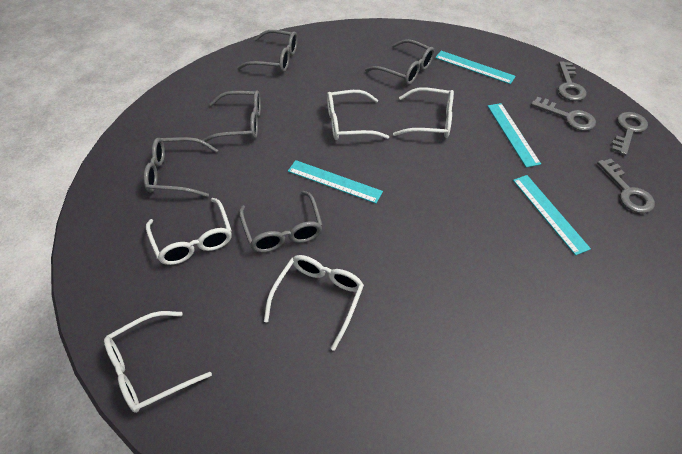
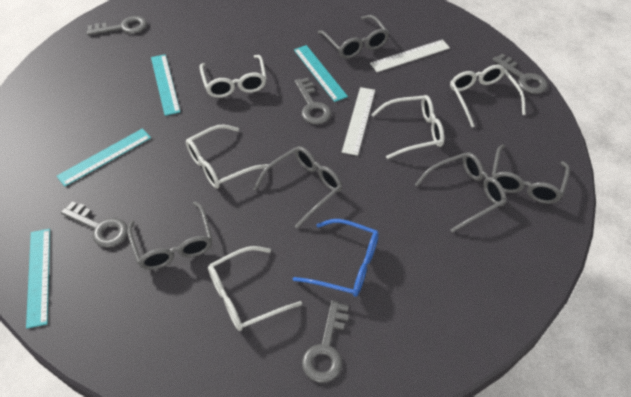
blue glasses: 0 -> 1
grey key: 4 -> 5
white ruler: 0 -> 2

